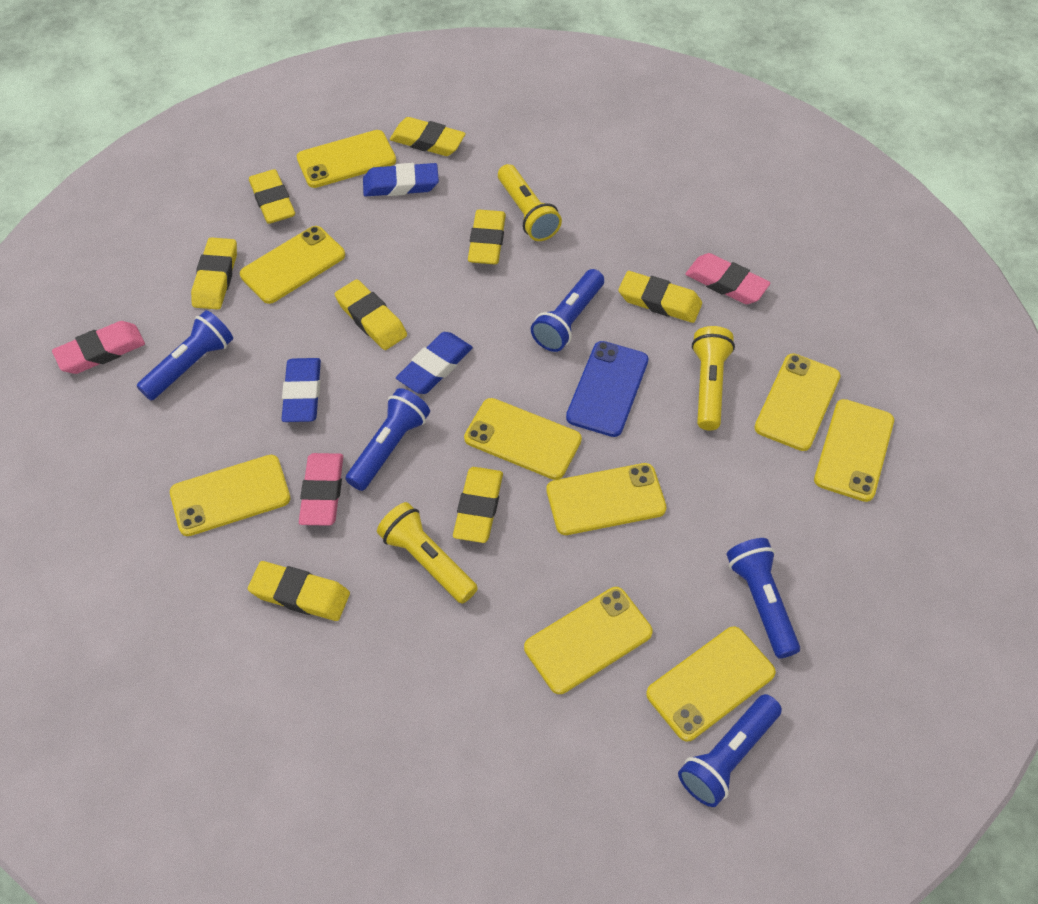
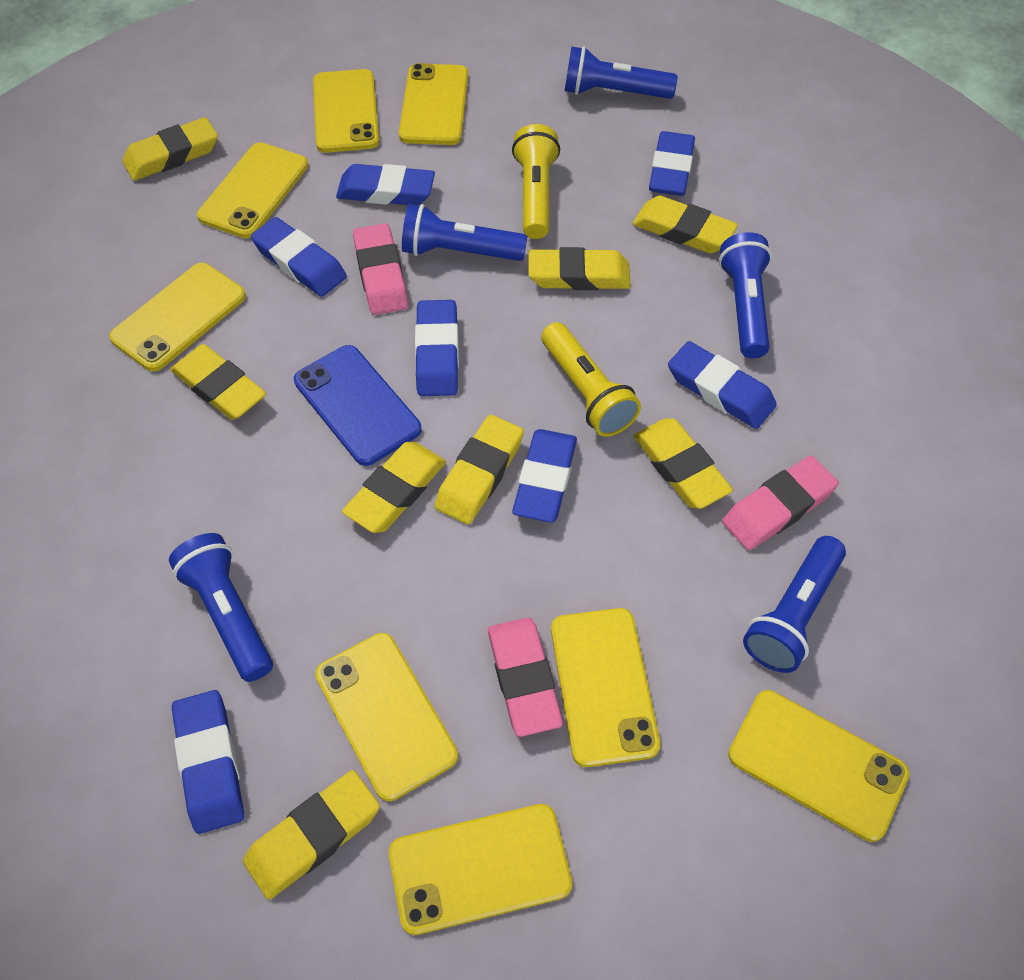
blue eraser: 3 -> 7
yellow flashlight: 3 -> 2
yellow phone: 9 -> 8

